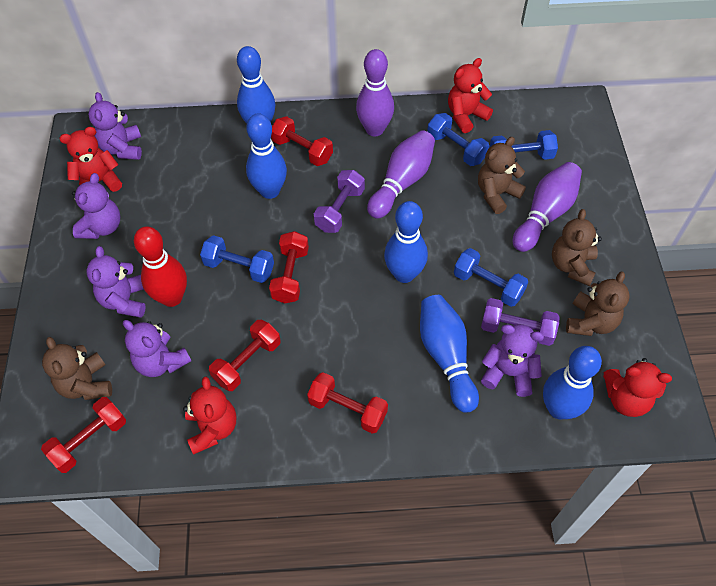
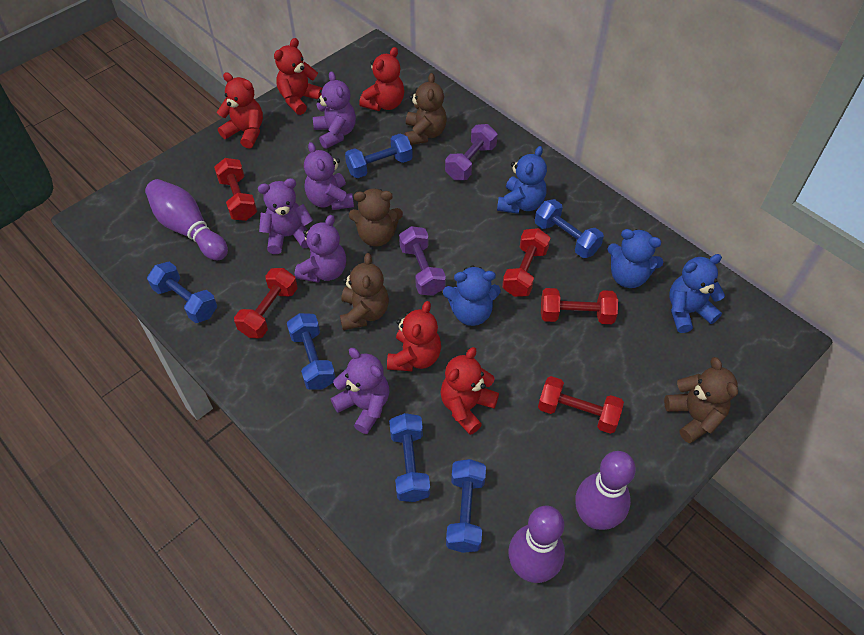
blue bowling pin: 5 -> 0
blue dumbbell: 4 -> 6
blue teddy bear: 0 -> 4
red bowling pin: 1 -> 0
red teddy bear: 4 -> 5

